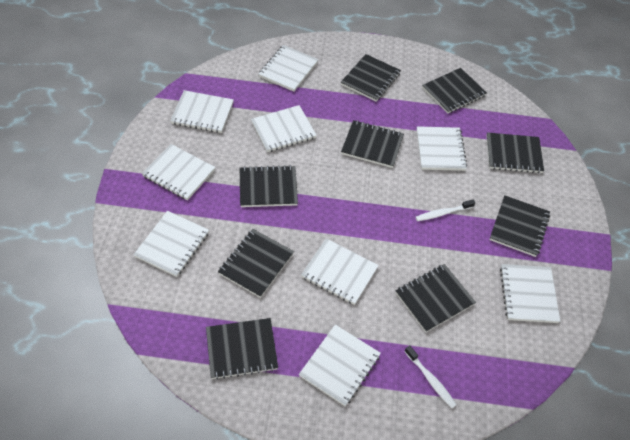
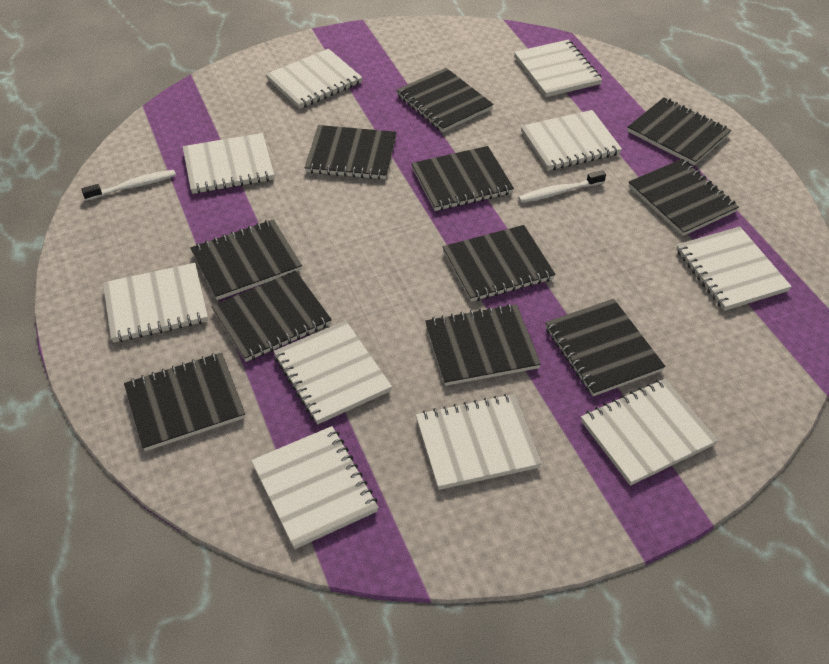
black notebook: 9 -> 11
white notebook: 9 -> 10

